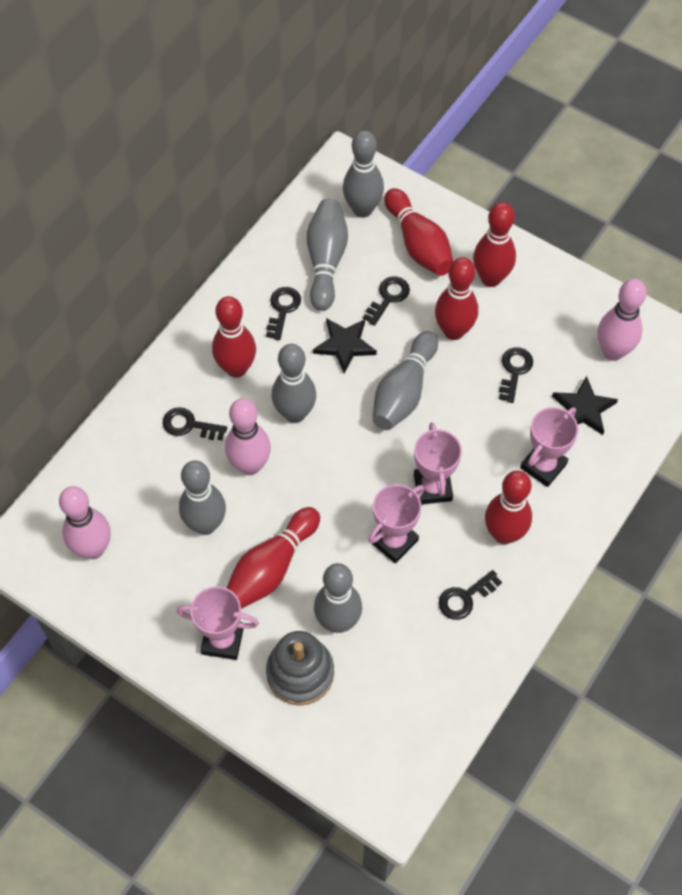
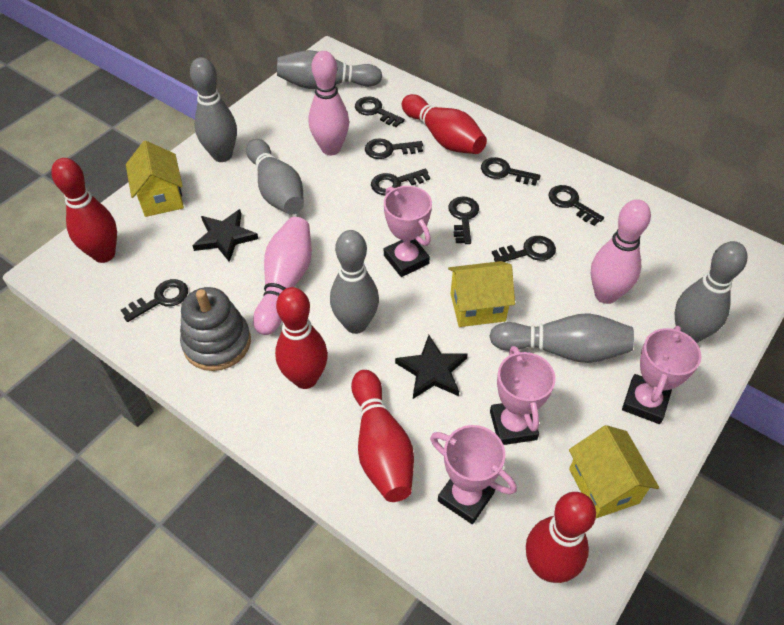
black key: 5 -> 8
red bowling pin: 6 -> 5
yellow house: 0 -> 3

